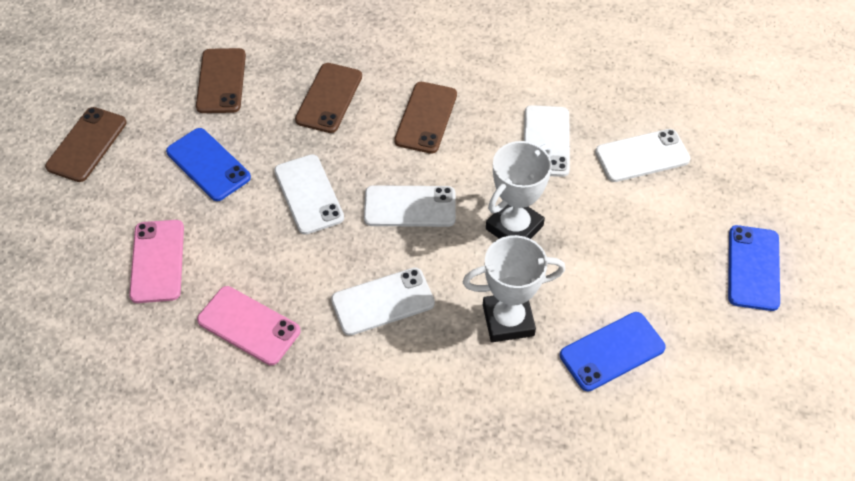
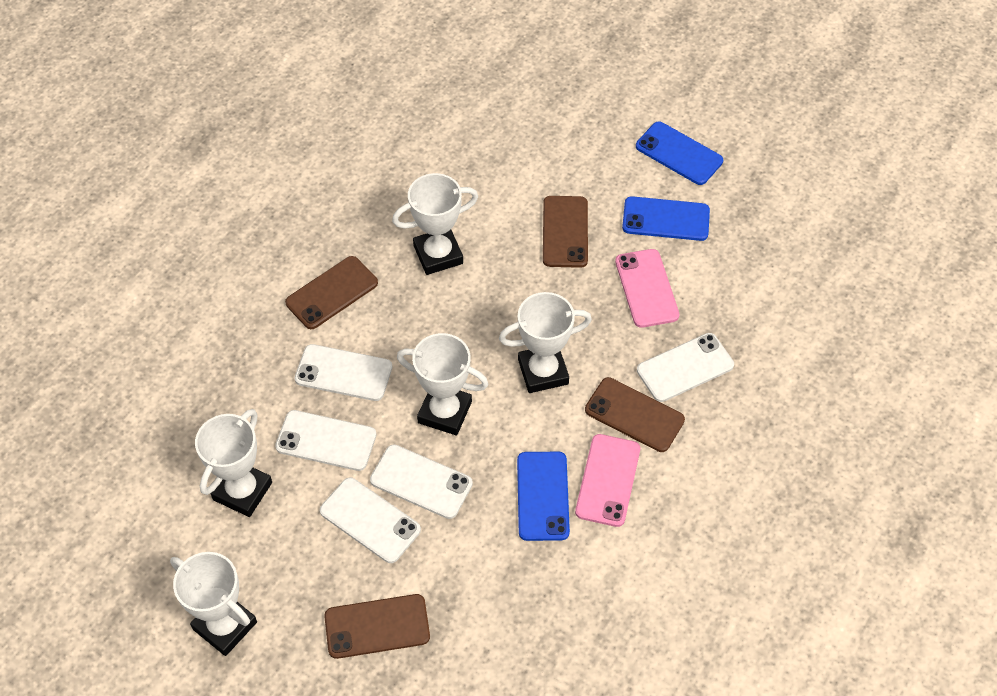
white trophy: 2 -> 5

